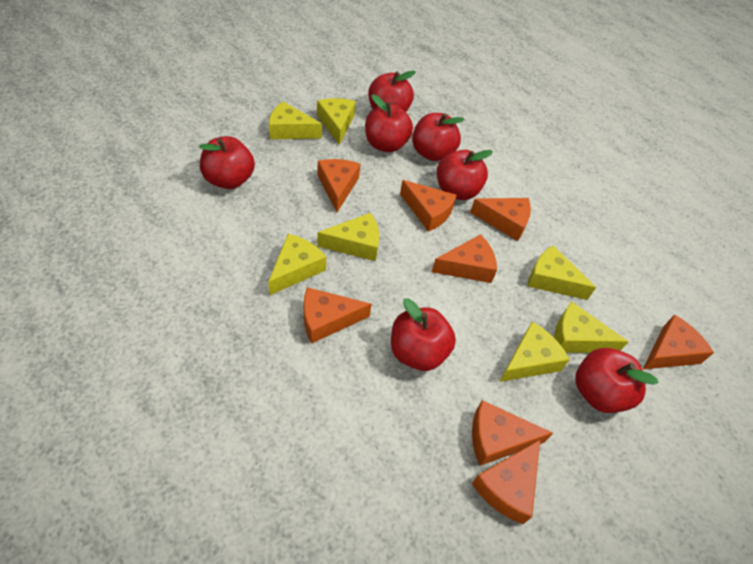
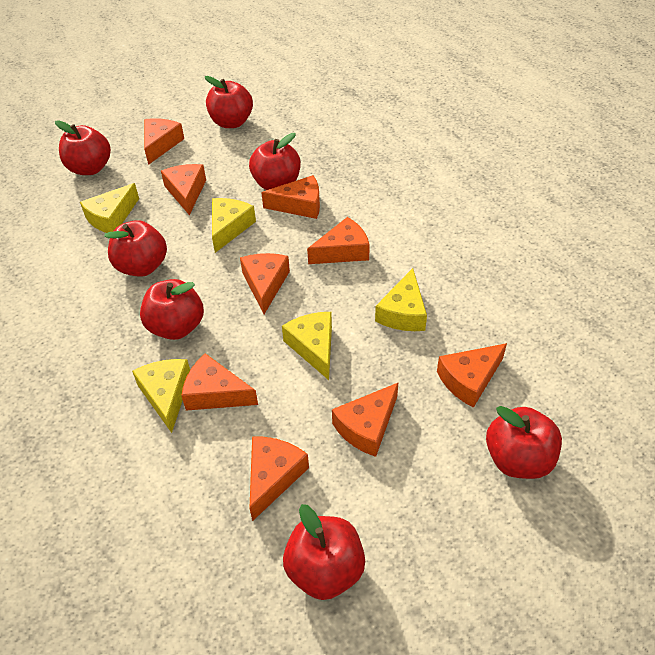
orange cheese: 8 -> 9
yellow cheese: 7 -> 5

